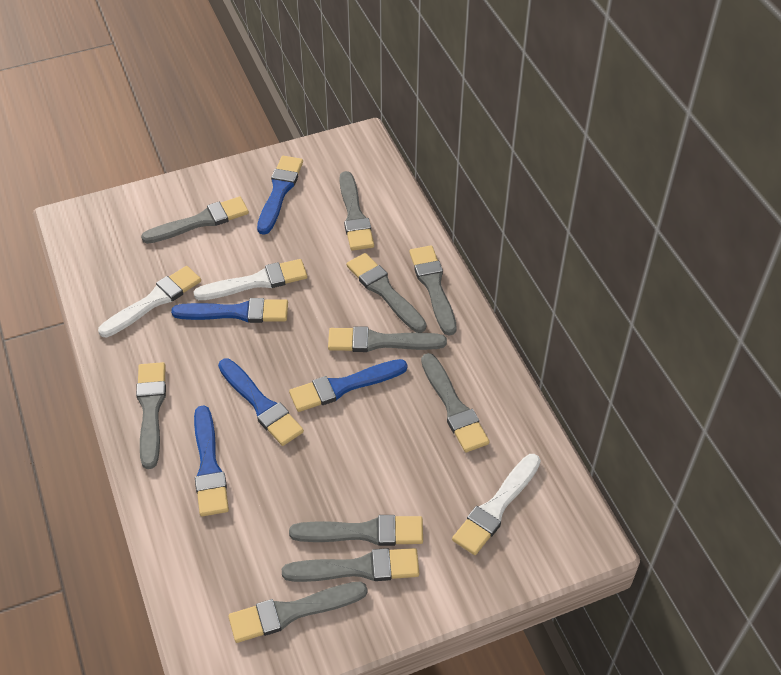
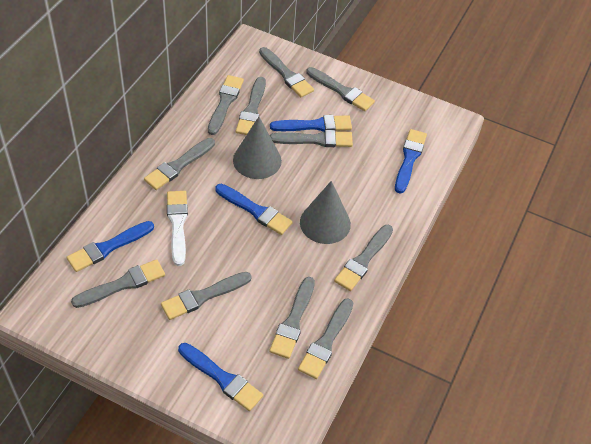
grey brush: 10 -> 11
grey cone: 0 -> 2
white brush: 3 -> 1

